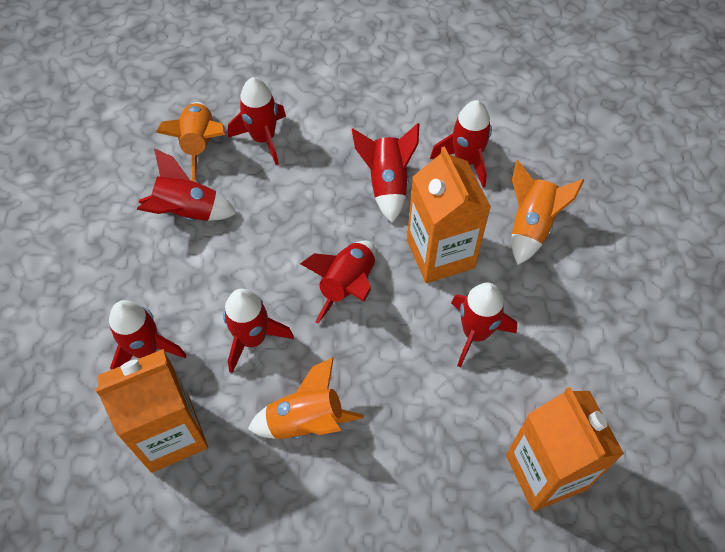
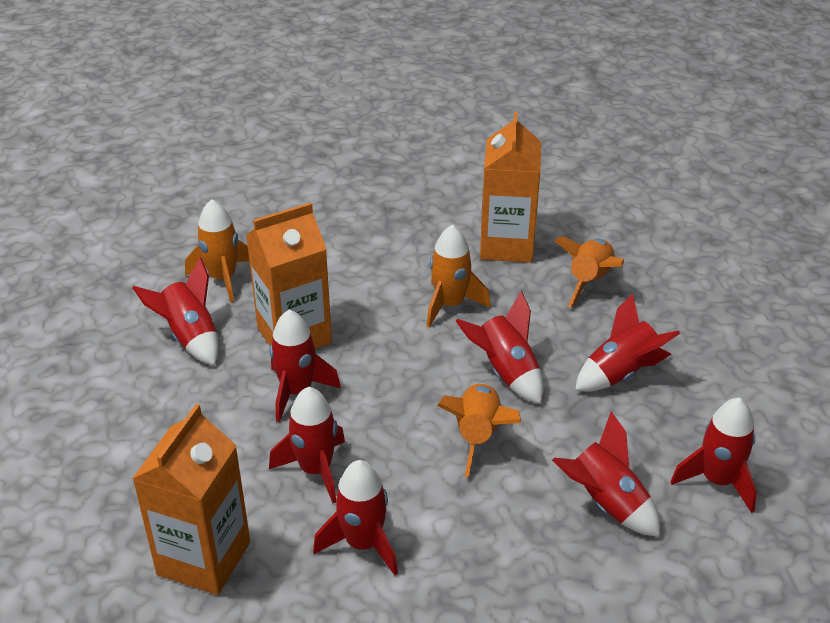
orange rocket: 3 -> 4

